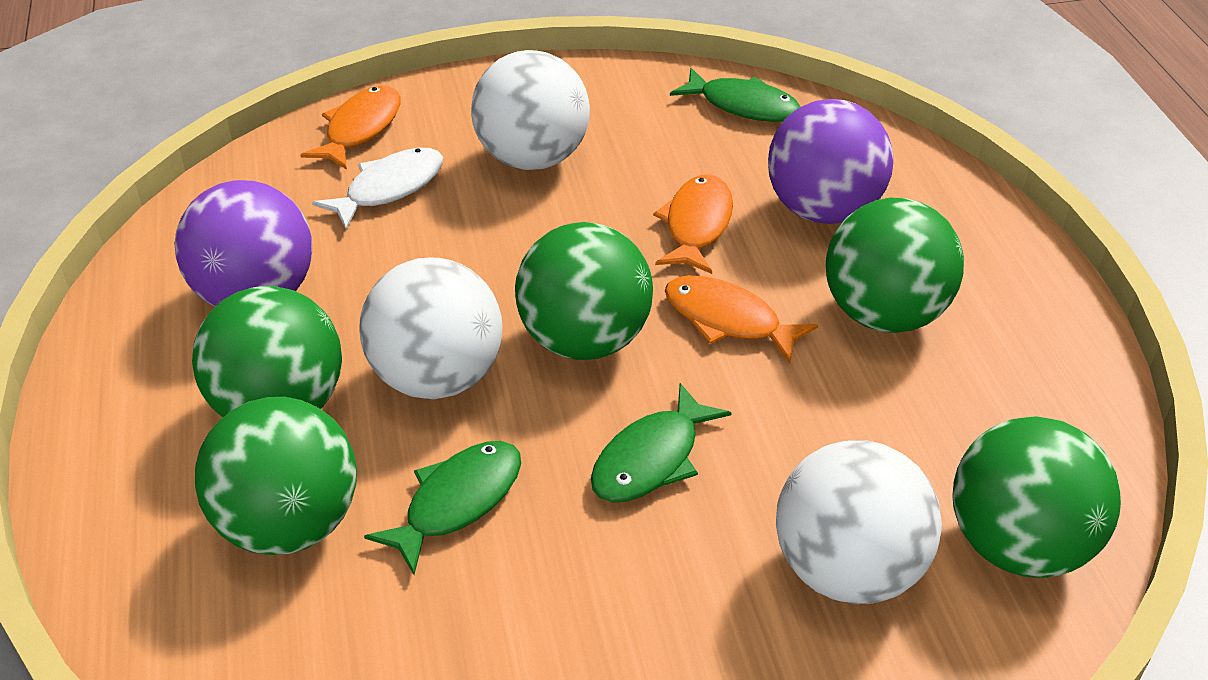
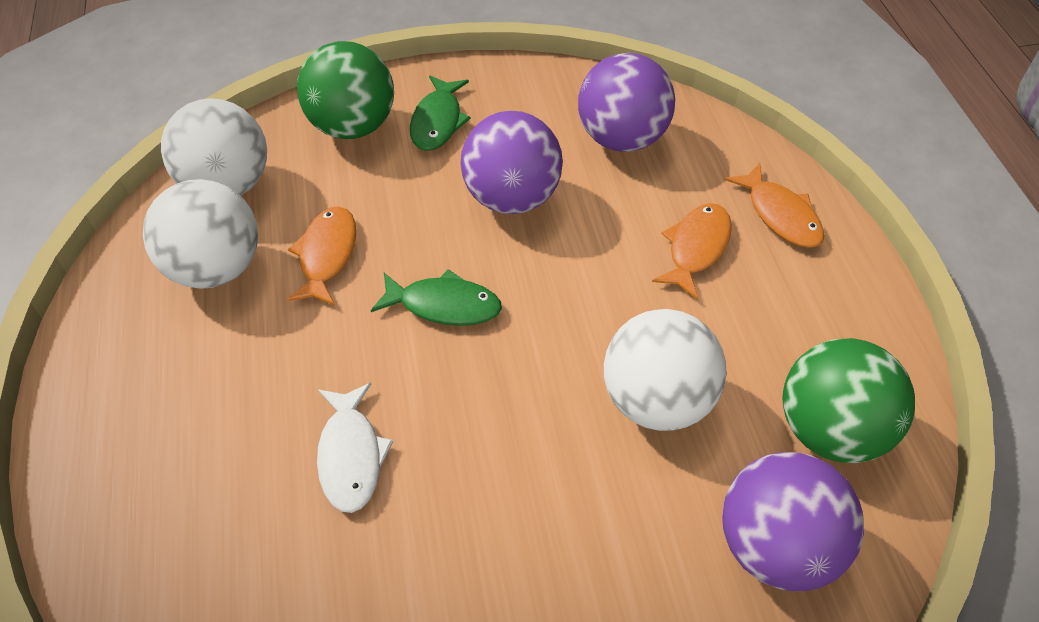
green ball: 5 -> 2
green fish: 3 -> 2
purple ball: 2 -> 3

